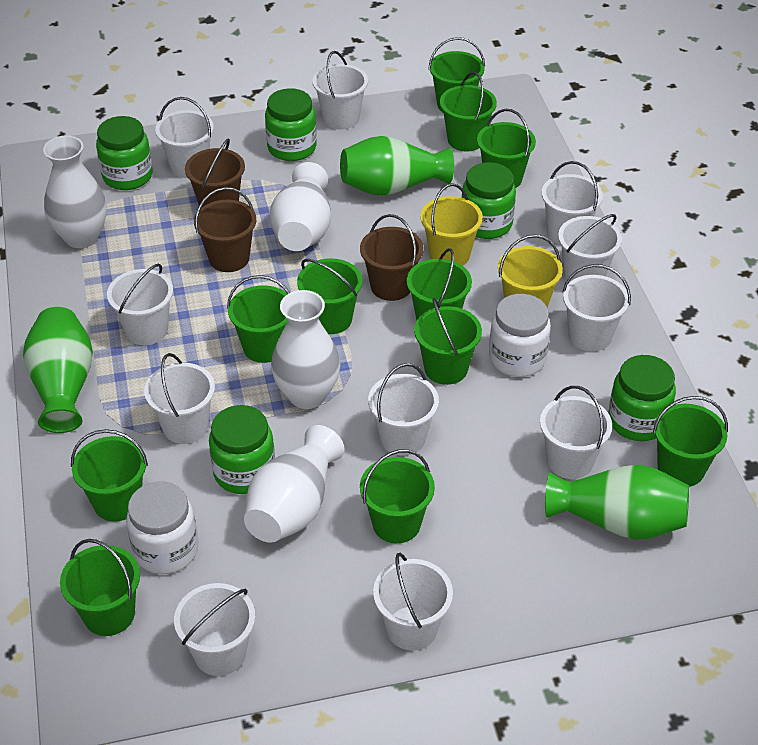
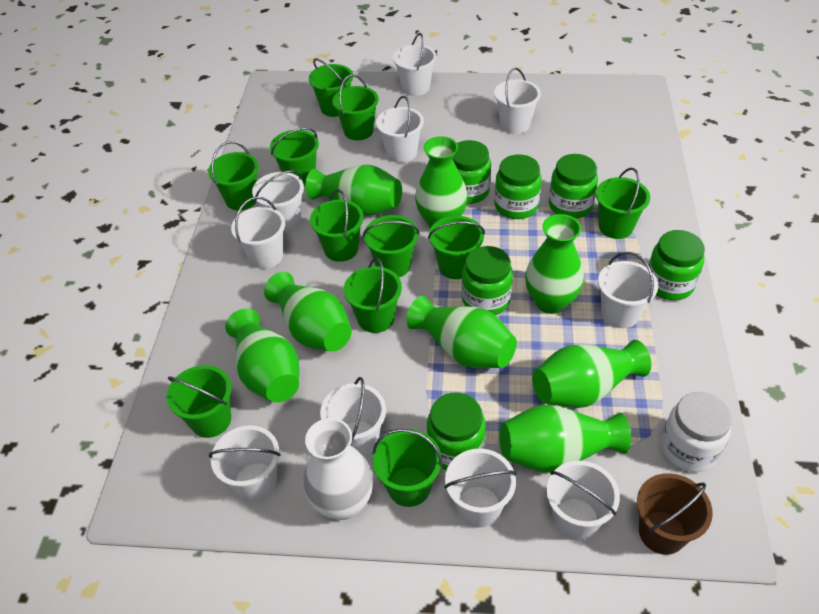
brown bucket: 3 -> 1
green jar: 5 -> 6
green vase: 3 -> 8
white bucket: 11 -> 10
white jar: 2 -> 1
white vase: 4 -> 1
yellow bucket: 2 -> 0

